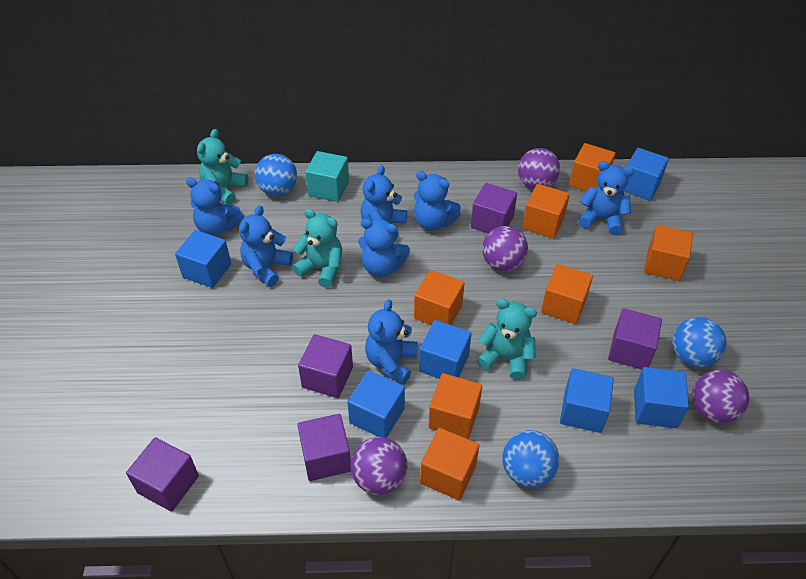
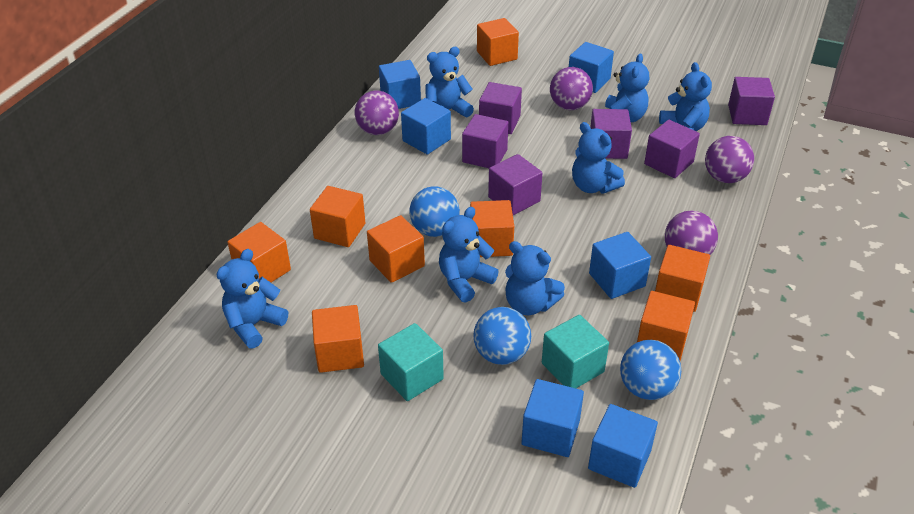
orange cube: 7 -> 8
purple cube: 5 -> 6
turquoise cube: 1 -> 2
turquoise teddy bear: 3 -> 0

